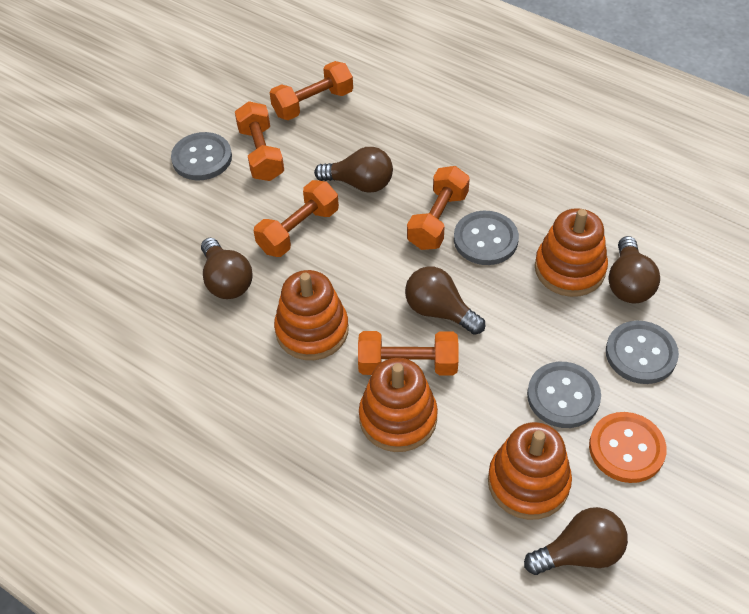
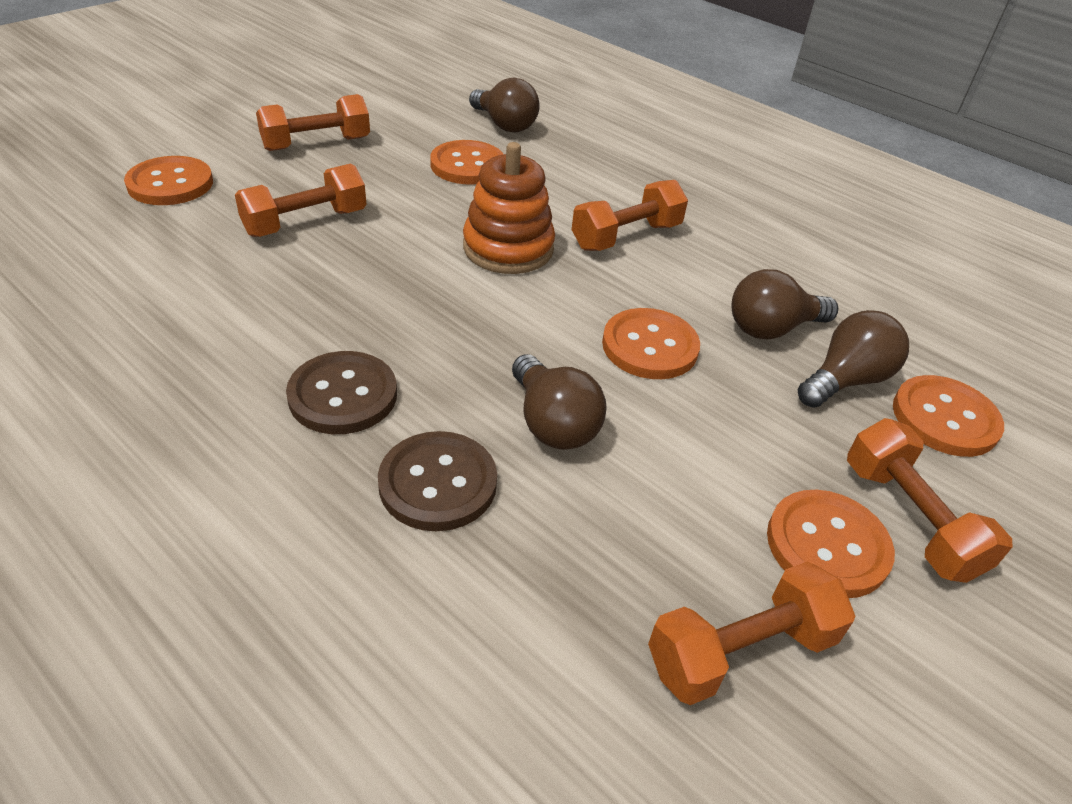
brown button: 0 -> 2
brown light bulb: 5 -> 4
grey button: 4 -> 0
orange button: 1 -> 5
orange stacking toy: 4 -> 1

